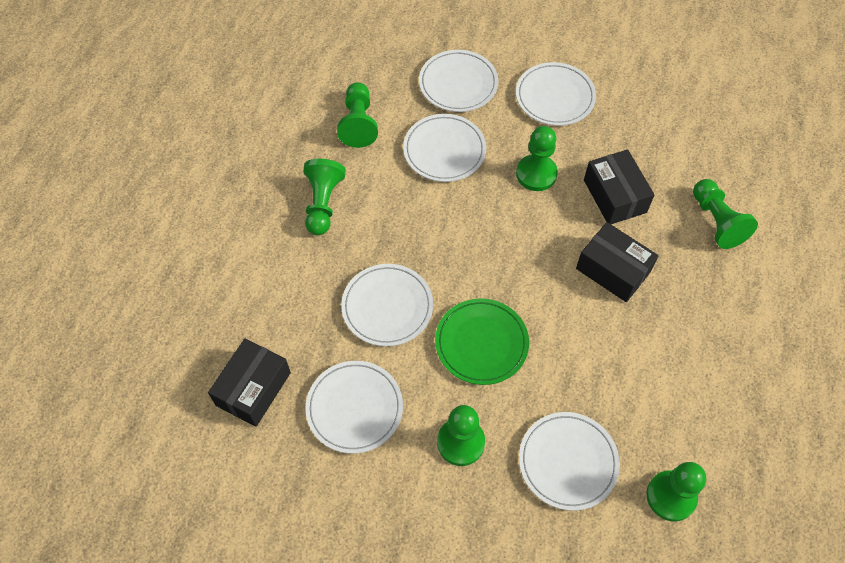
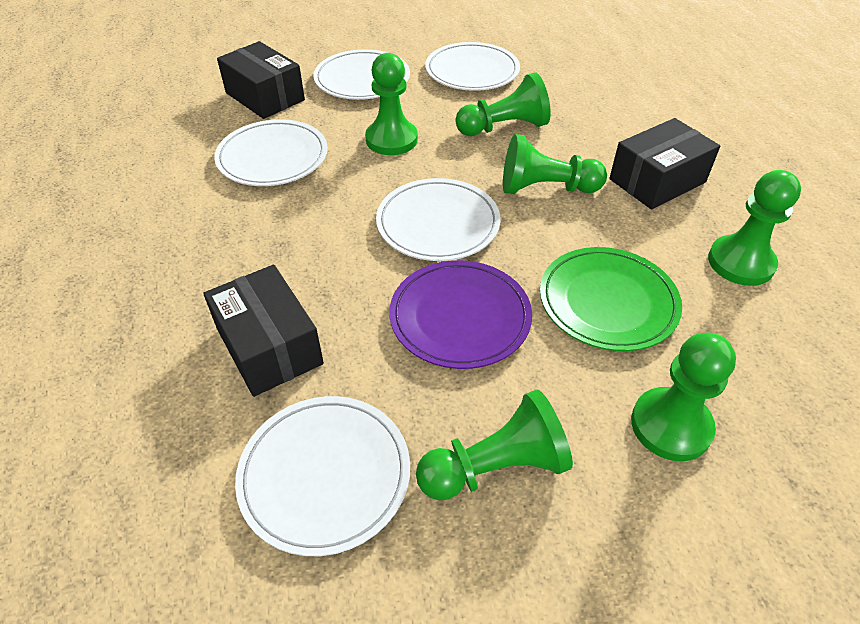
purple plate: 0 -> 1
white plate: 6 -> 5

